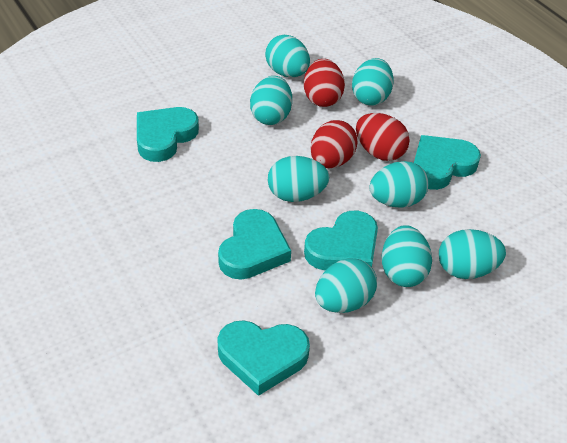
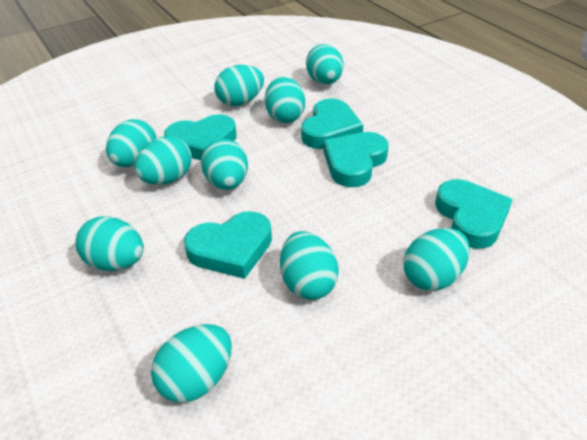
red egg: 3 -> 0
turquoise egg: 8 -> 10

